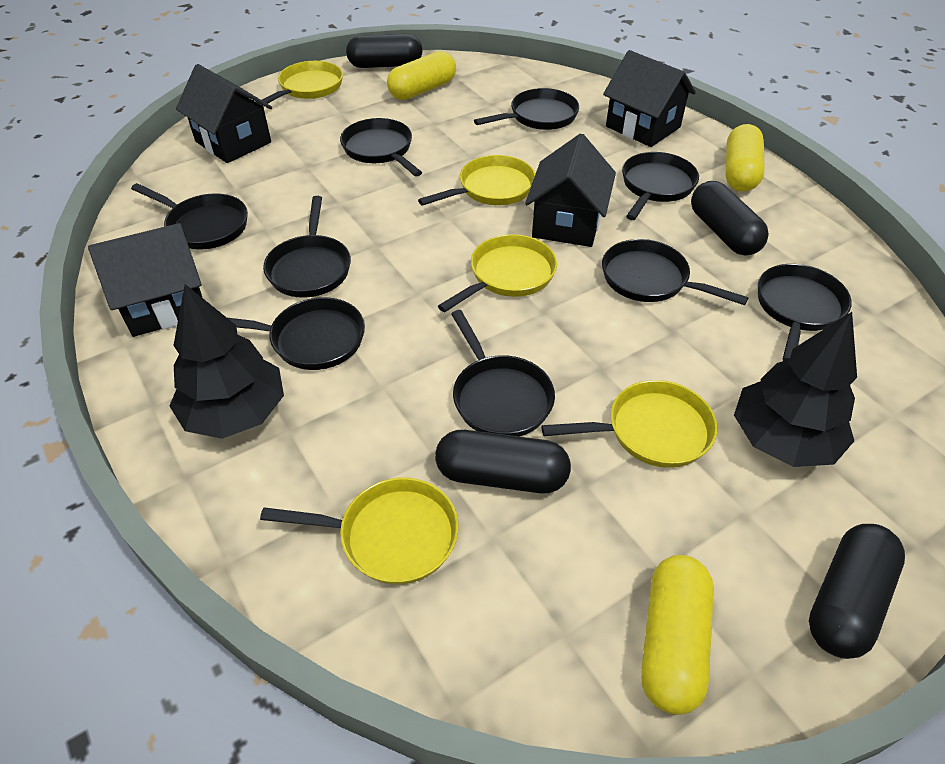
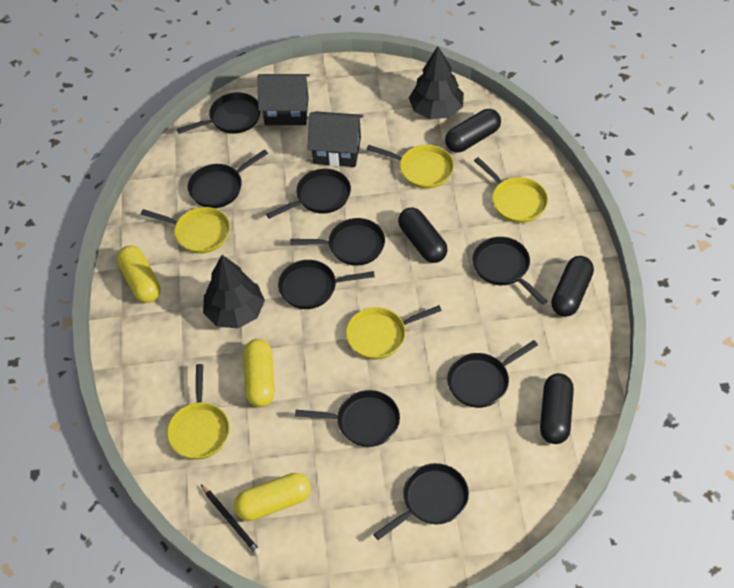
black house: 4 -> 2
black pencil: 0 -> 1

